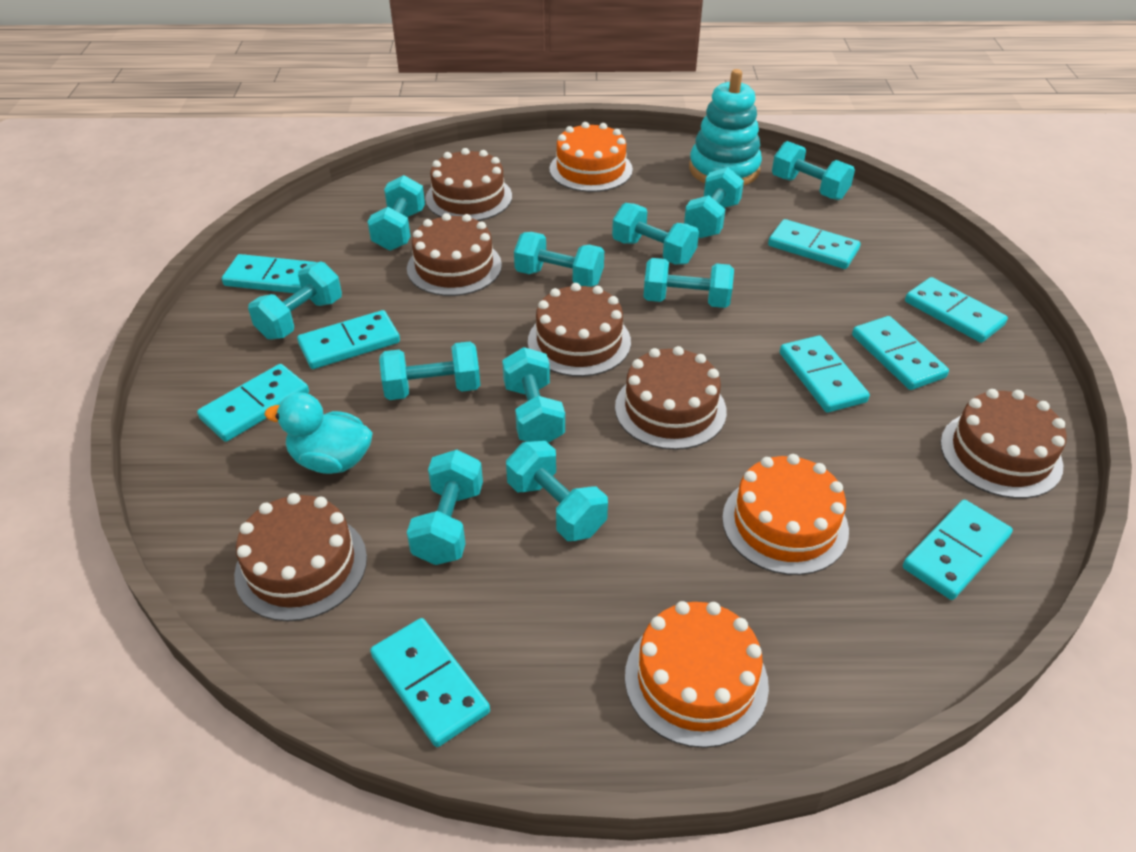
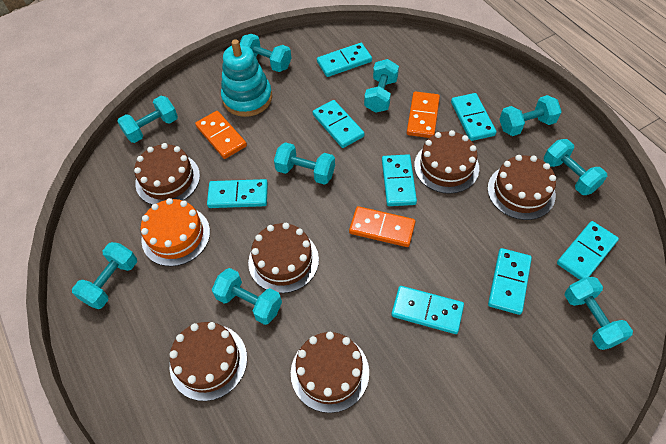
orange cake: 3 -> 1
orange domino: 0 -> 3
turquoise domino: 9 -> 8
turquoise duck: 1 -> 0
turquoise dumbbell: 11 -> 9

